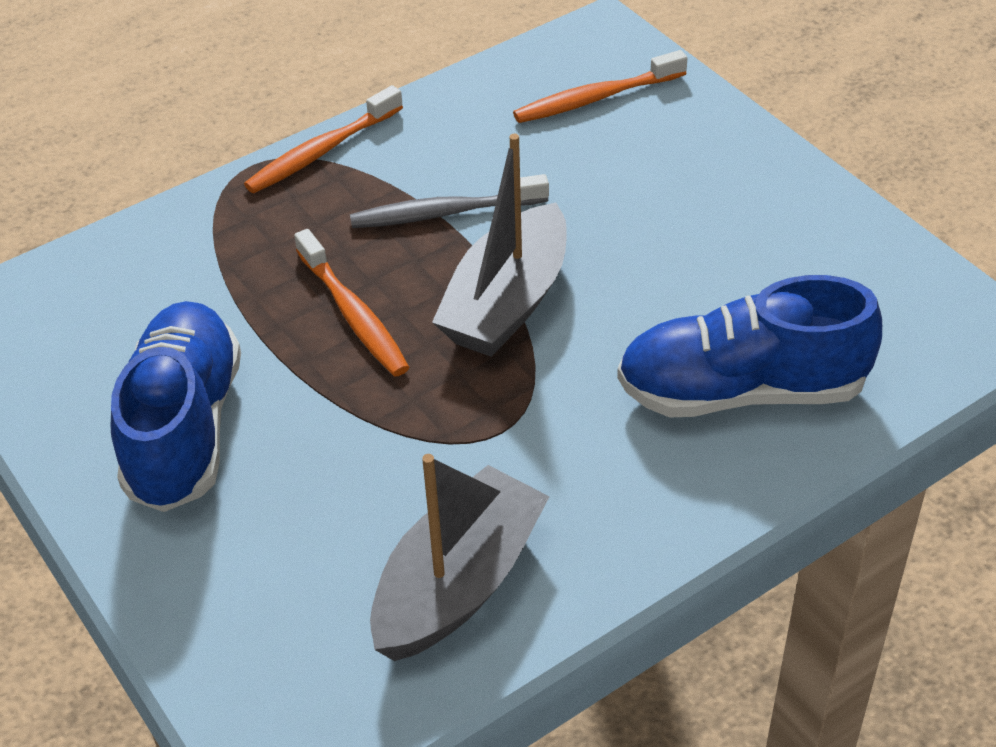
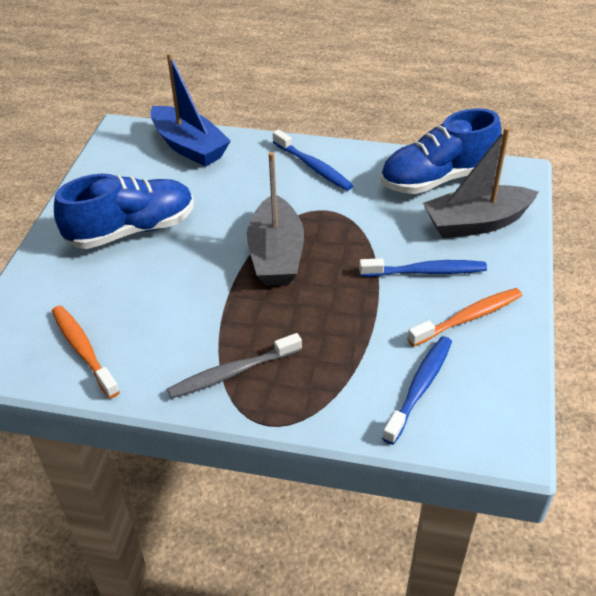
blue boat: 0 -> 1
blue toothbrush: 0 -> 3
orange toothbrush: 3 -> 2

